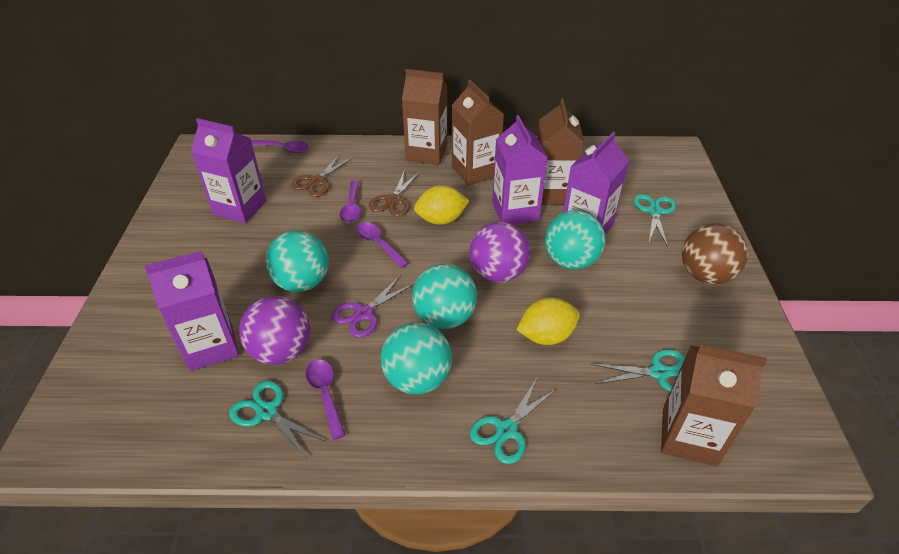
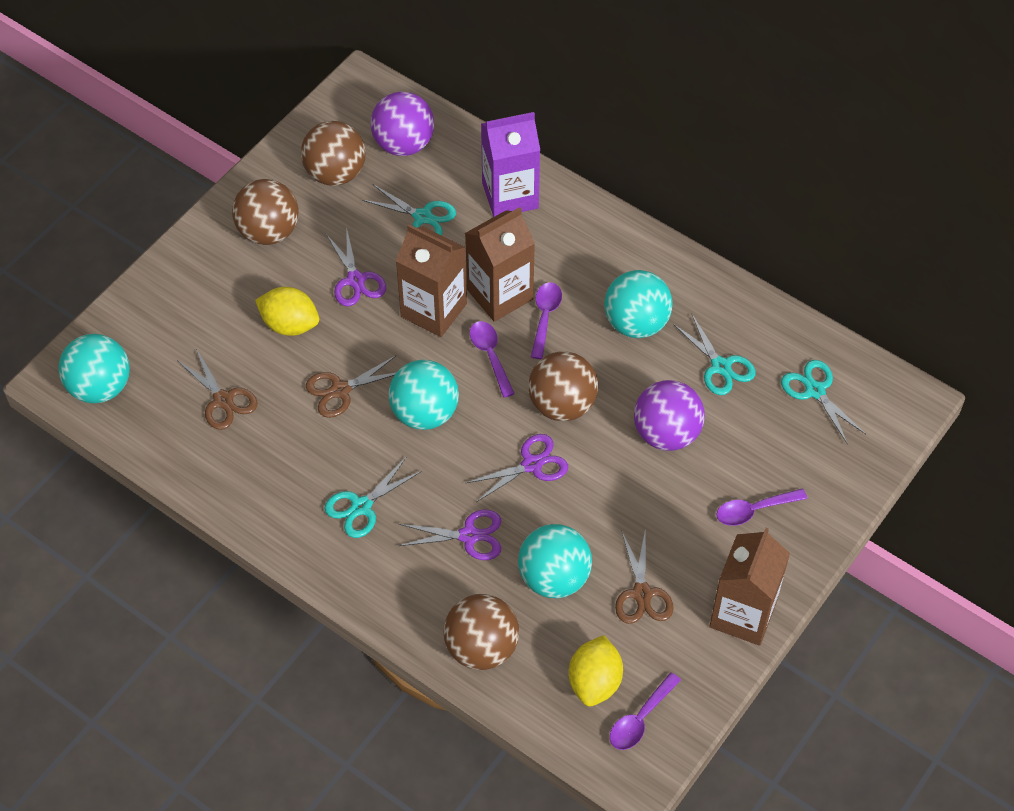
brown ball: 1 -> 4
brown carton: 4 -> 3
brown scissors: 2 -> 3
purple carton: 4 -> 1
purple scissors: 1 -> 3

